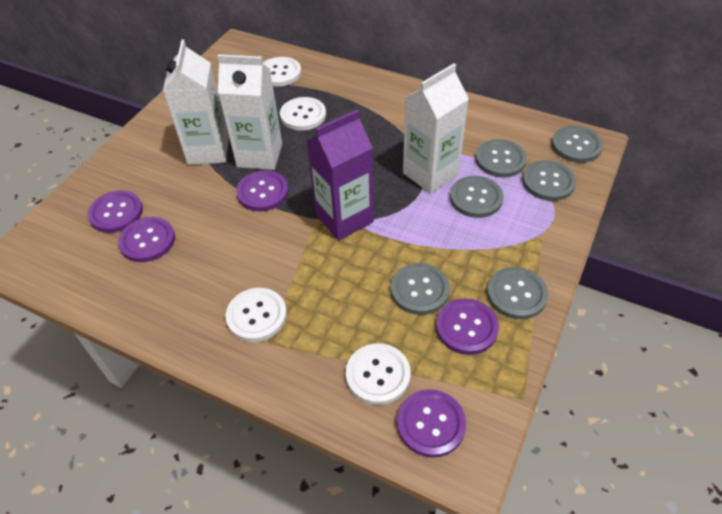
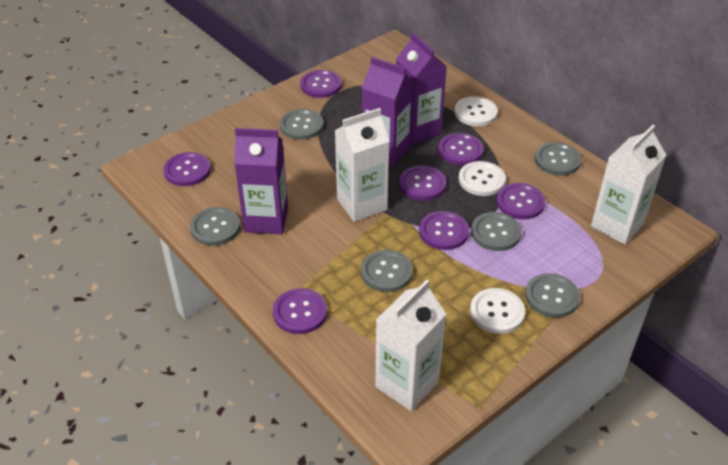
purple button: 5 -> 7
purple carton: 1 -> 3
white button: 4 -> 3

